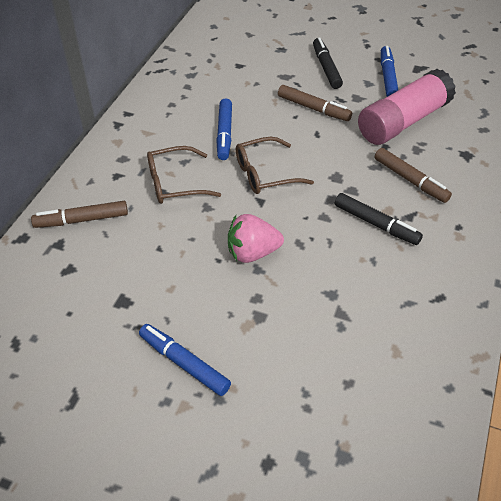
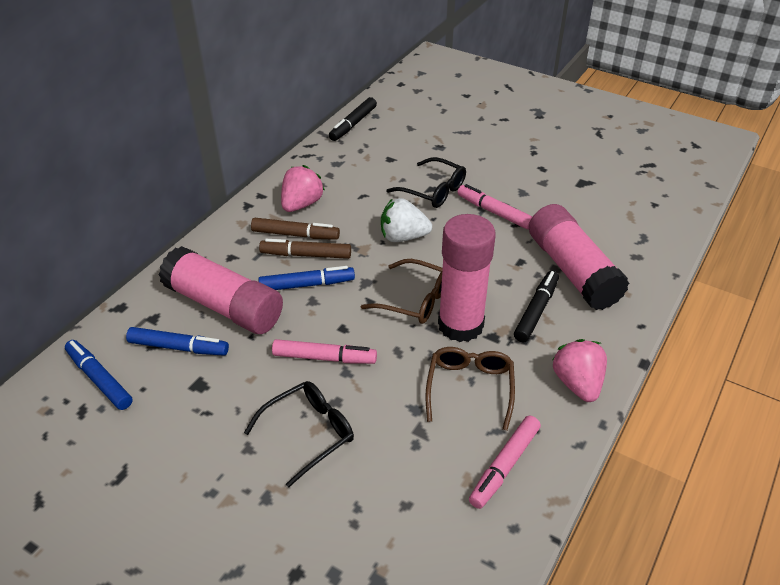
black glasses: 0 -> 2
brown marker: 3 -> 2
pink glue stick: 1 -> 3
pink marker: 0 -> 3
pink strawberry: 1 -> 2
white strawberry: 0 -> 1

